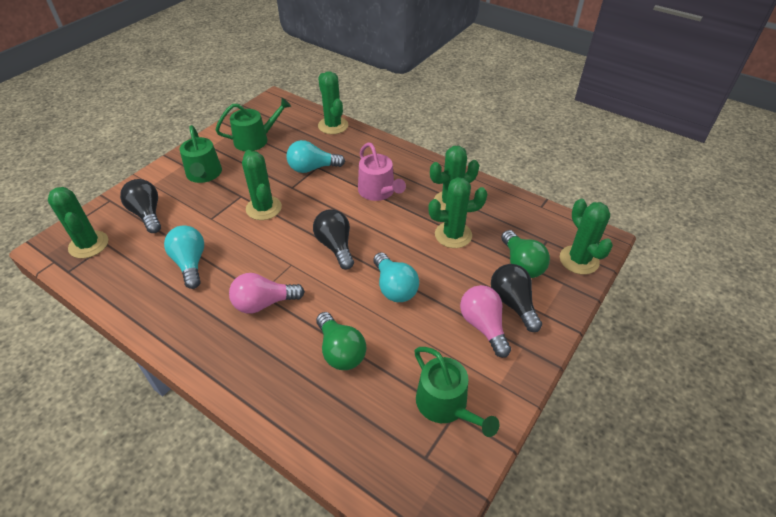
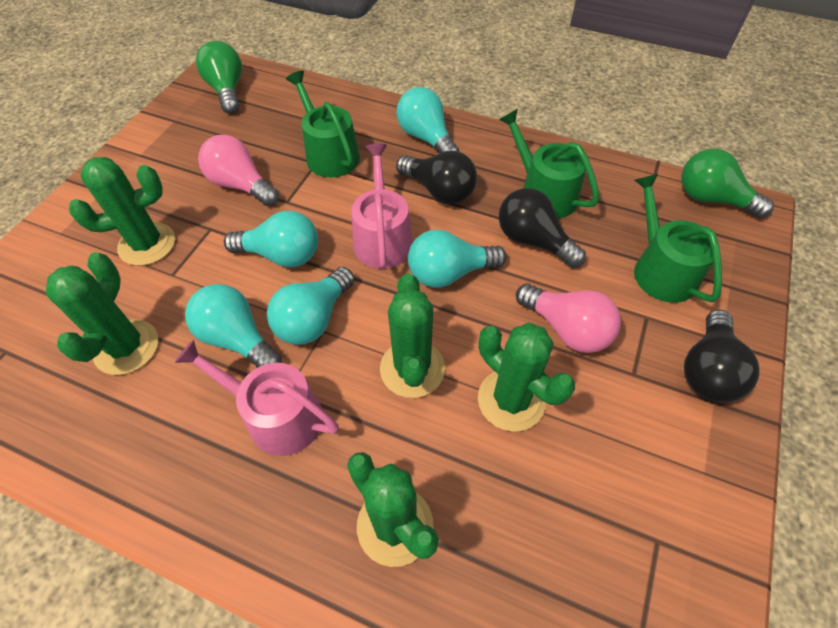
green cactus: 6 -> 5
pink watering can: 1 -> 2
turquoise light bulb: 3 -> 5

